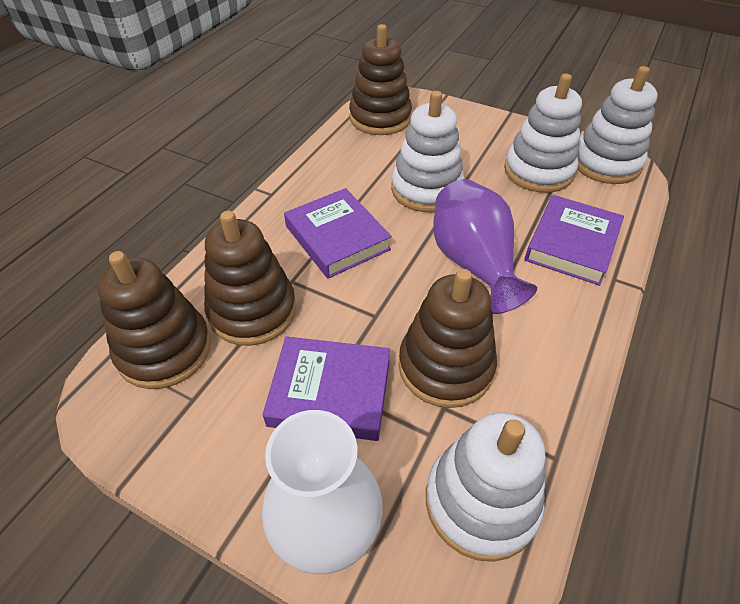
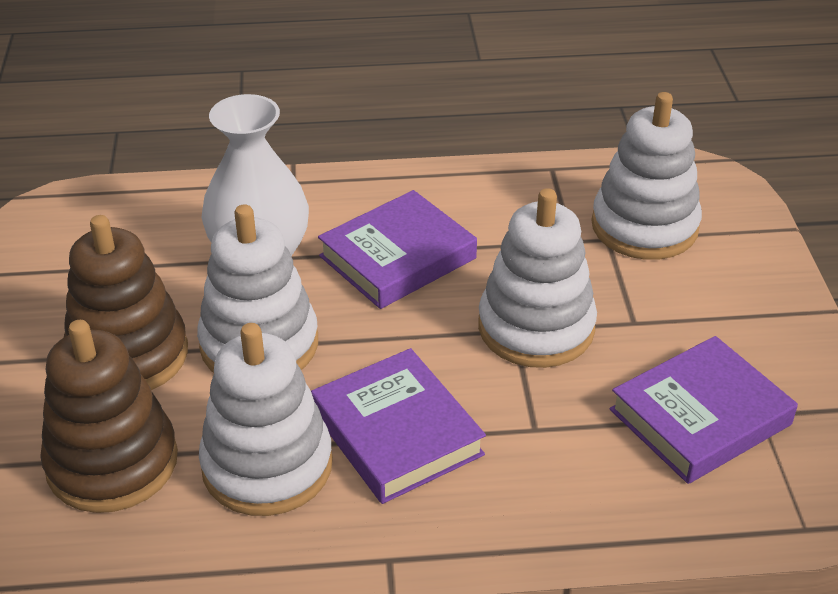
brown stacking toy: 4 -> 2
purple vase: 1 -> 0

